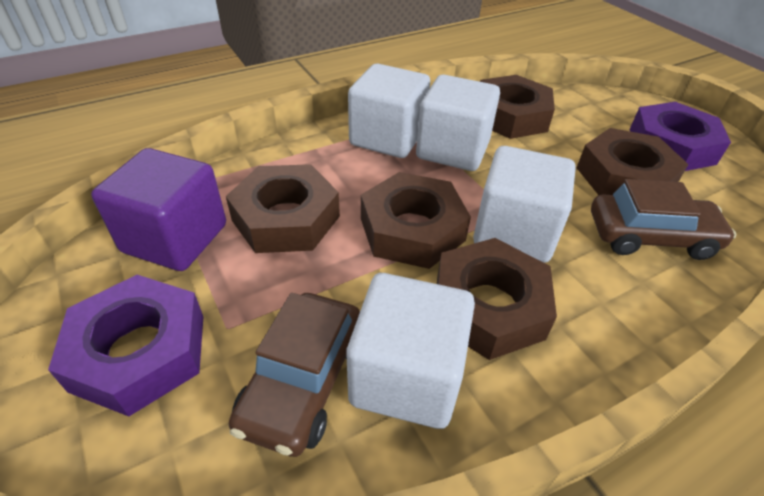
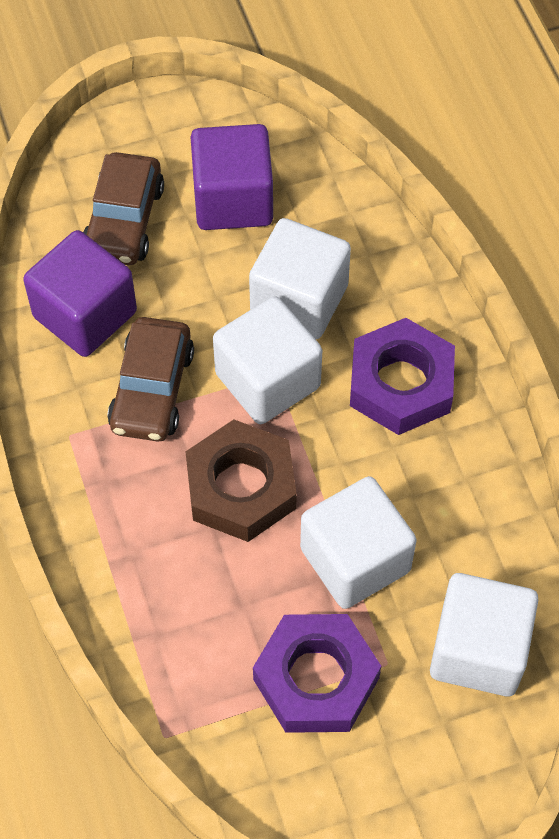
brown nut: 5 -> 1
purple cube: 1 -> 2

